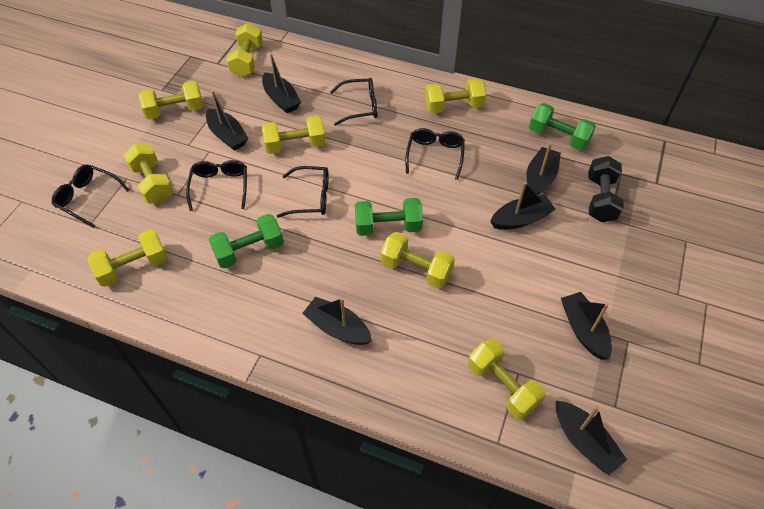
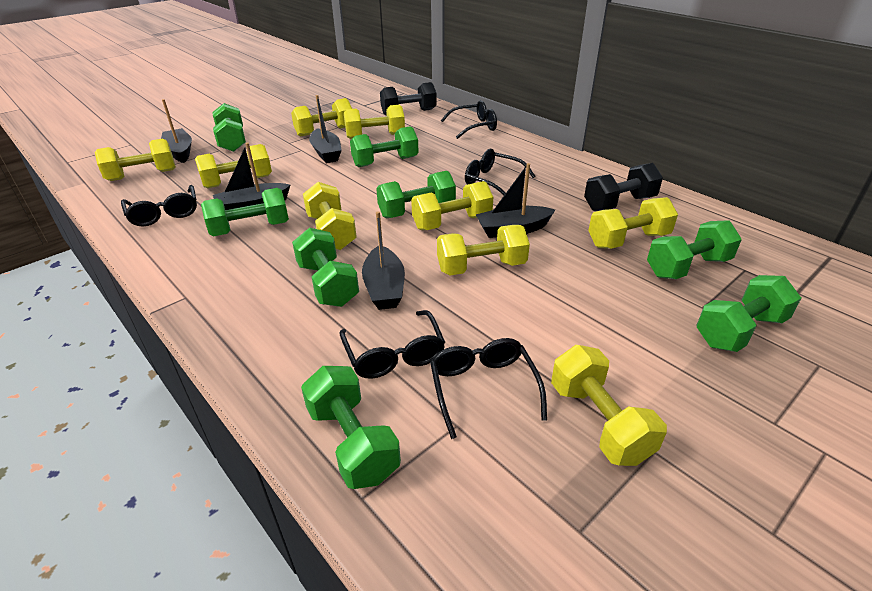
black boat: 7 -> 5
black dumbbell: 1 -> 2
green dumbbell: 3 -> 8
yellow dumbbell: 8 -> 9

